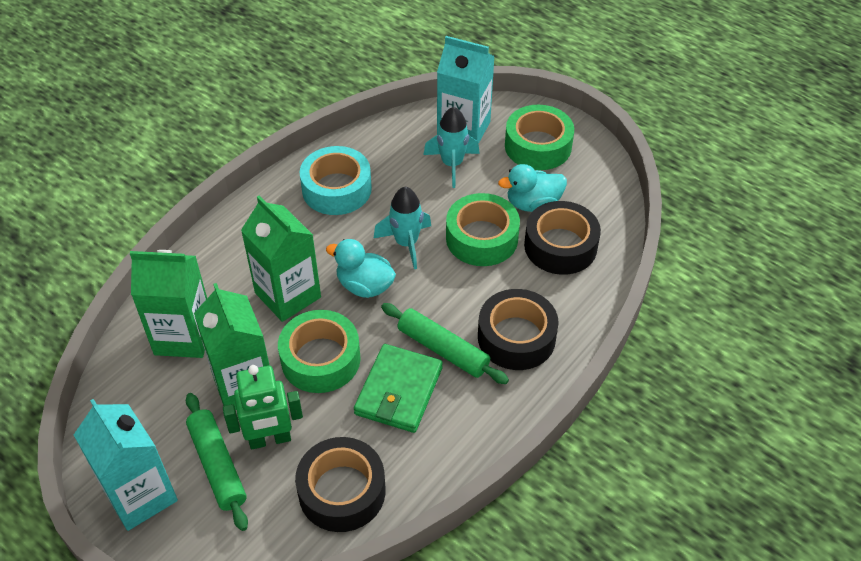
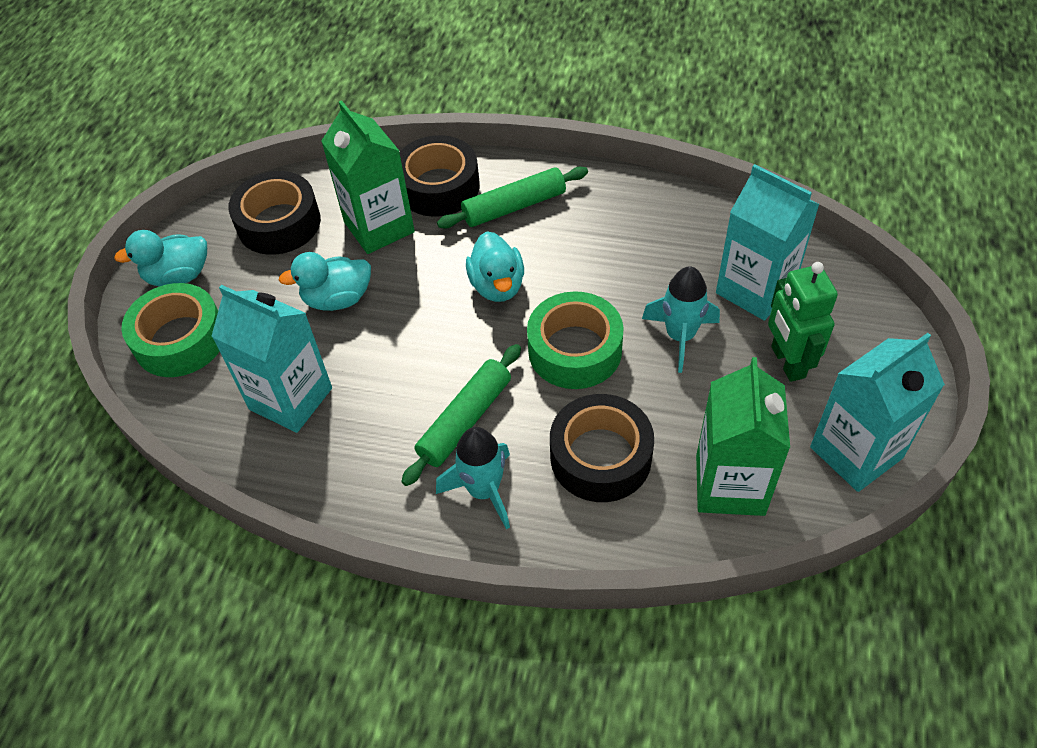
green carton: 3 -> 2
green tape: 3 -> 2
green wallet: 1 -> 0
turquoise carton: 2 -> 3
turquoise duck: 2 -> 3
turquoise tape: 1 -> 0

